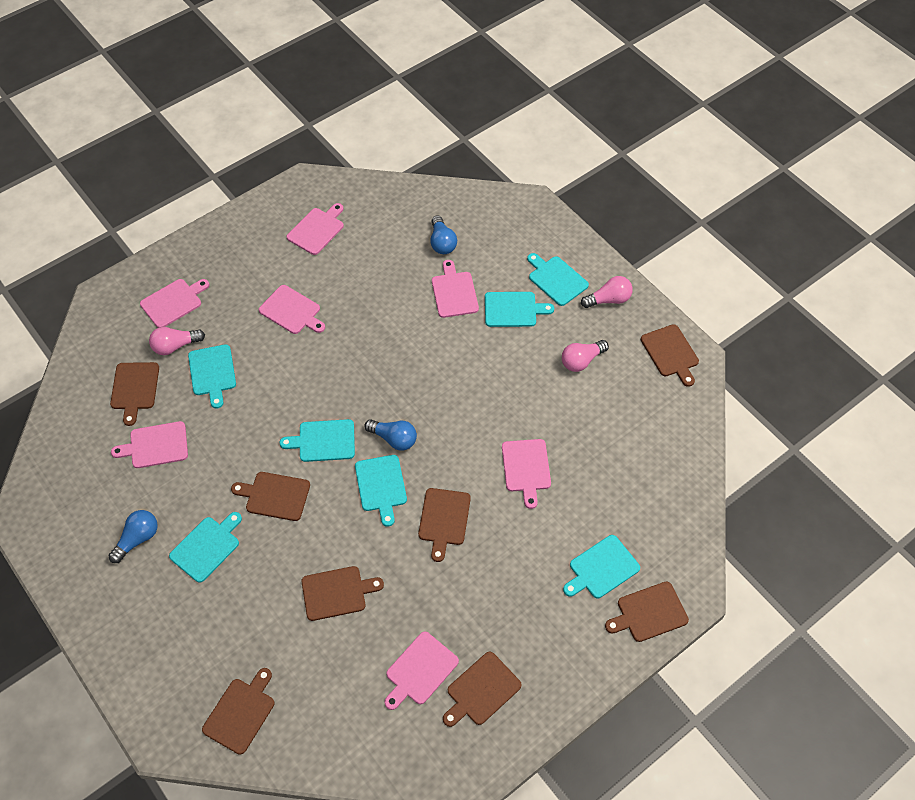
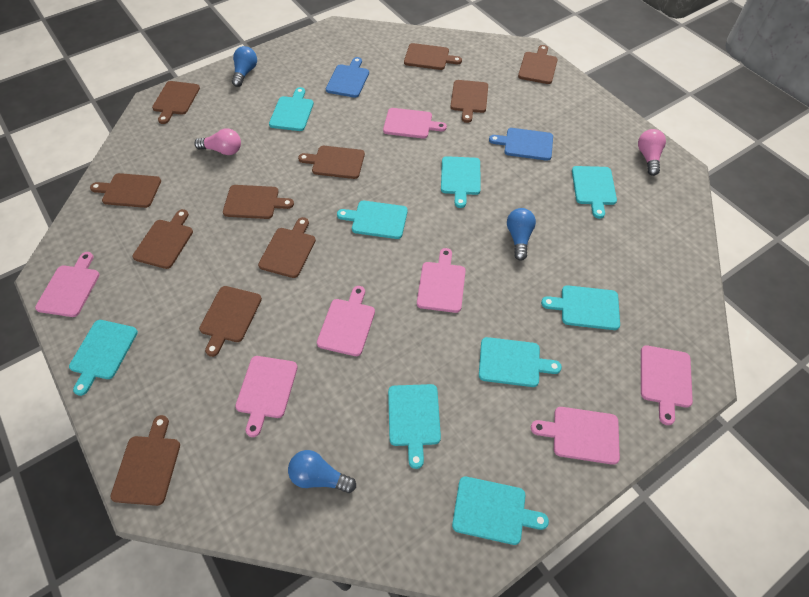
blue cutting board: 0 -> 2
brown cutting board: 8 -> 11
pink light bulb: 3 -> 2
turquoise cutting board: 7 -> 9

